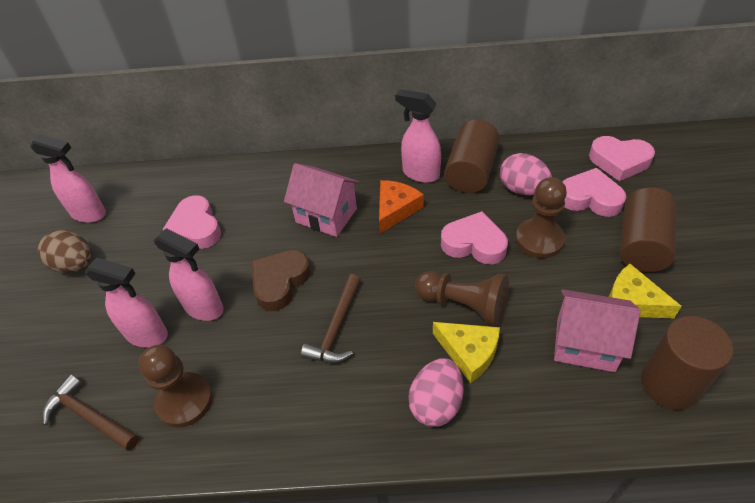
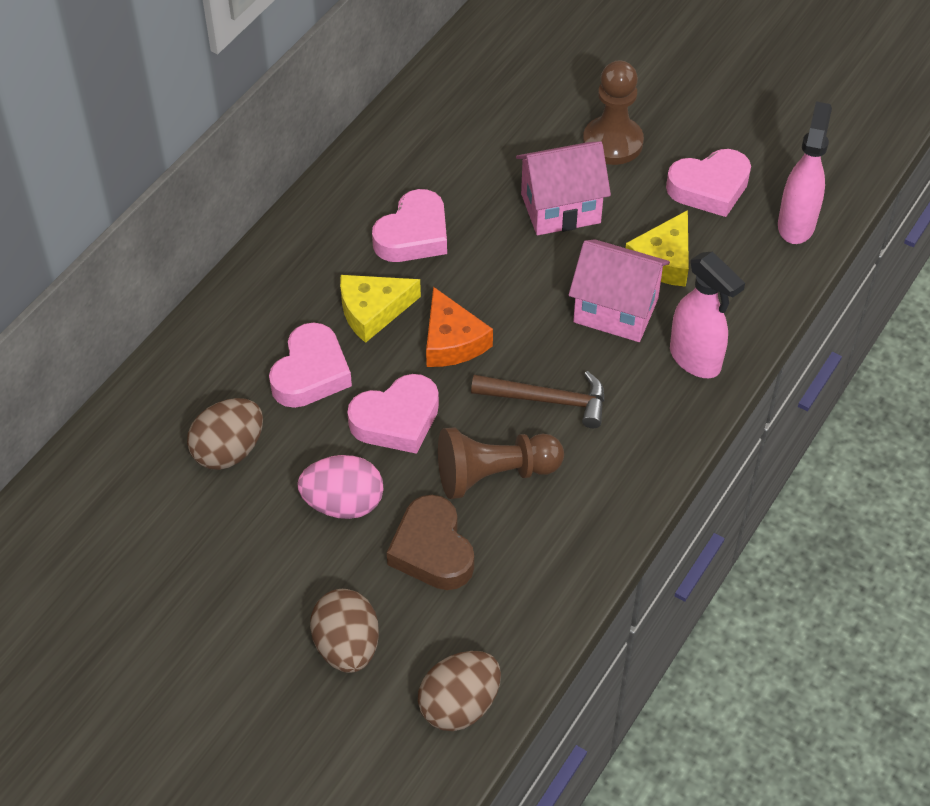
brown cylinder: 3 -> 0
brown egg: 1 -> 3
brown hammer: 2 -> 1
brown pawn: 3 -> 2
pink egg: 2 -> 1
pink spray bottle: 4 -> 2

